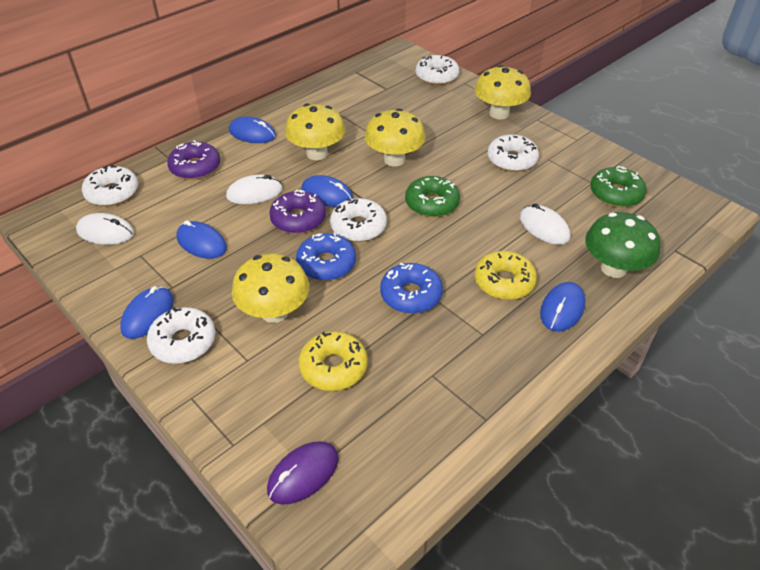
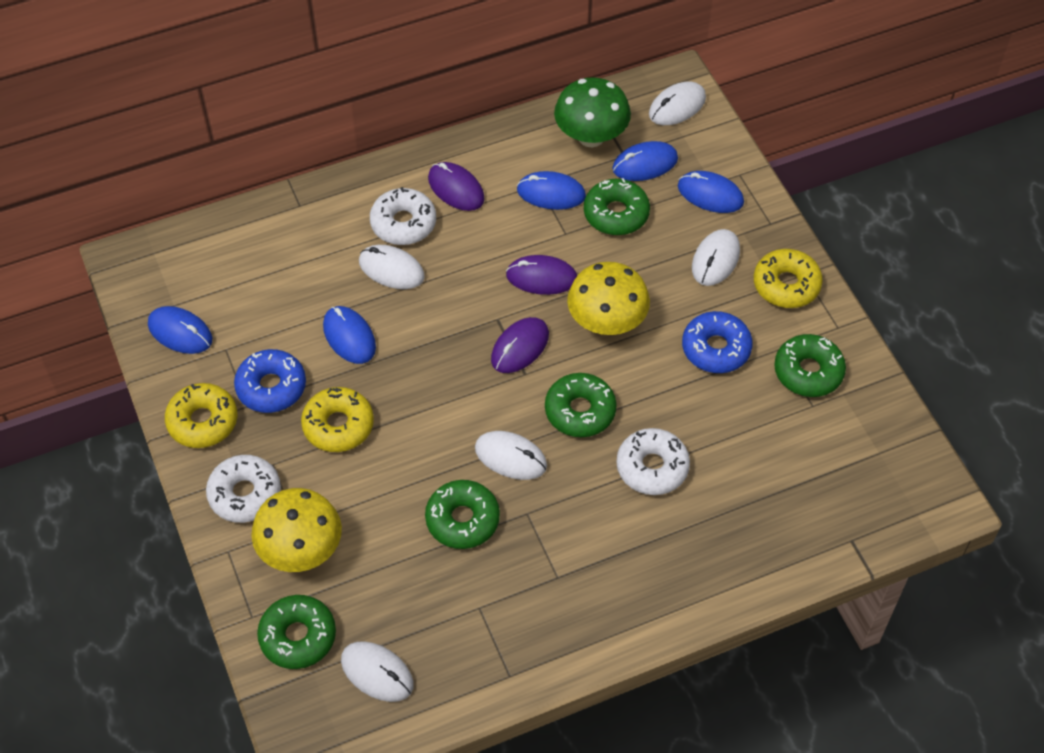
green donut: 2 -> 5
purple donut: 2 -> 0
purple mouse: 1 -> 3
white donut: 5 -> 3
white mouse: 3 -> 5
yellow donut: 2 -> 3
yellow mushroom: 4 -> 2

